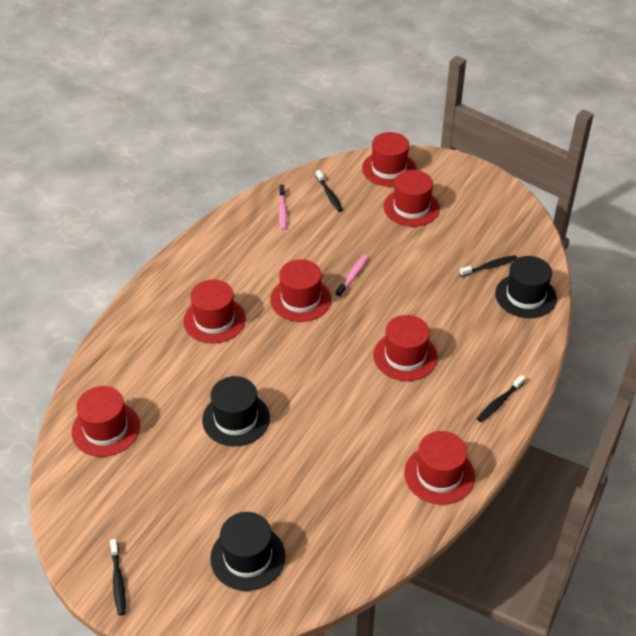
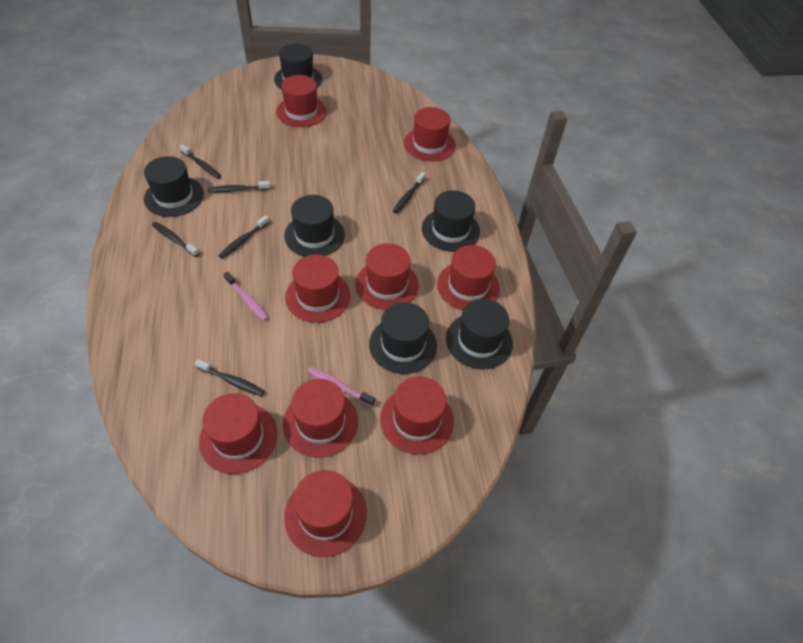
black hat: 3 -> 6
black toothbrush: 4 -> 6
red hat: 7 -> 9

